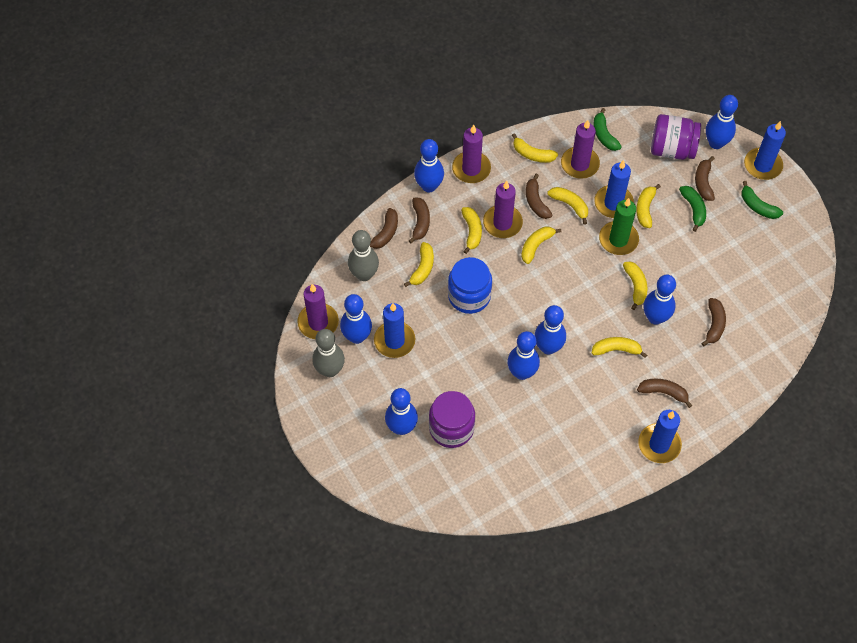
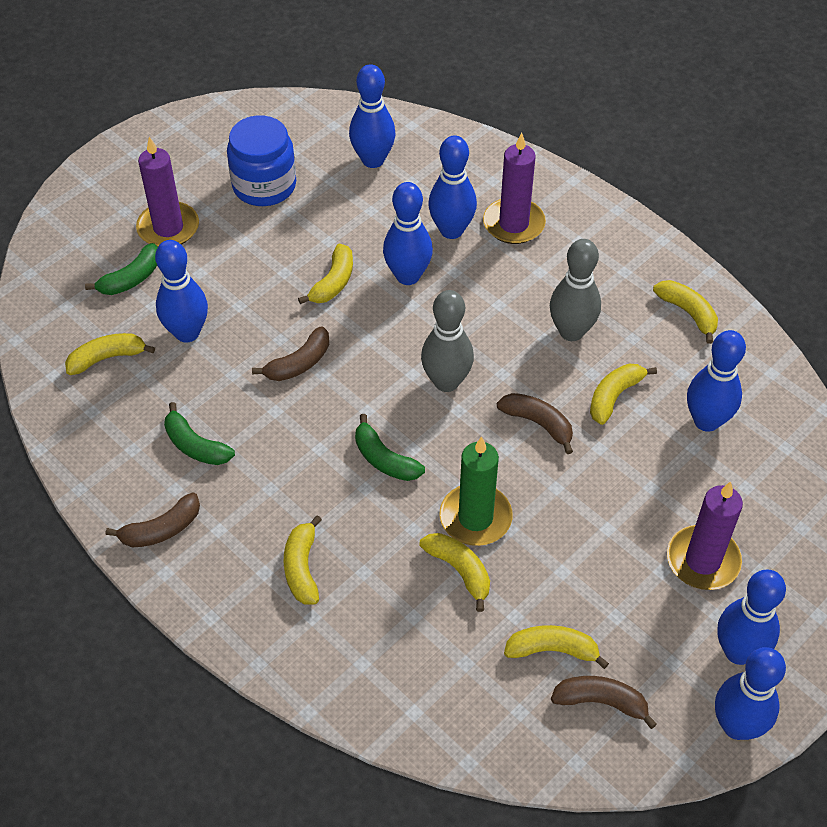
blue candle: 4 -> 0
brown banana: 6 -> 4
purple candle: 4 -> 3
purple jar: 2 -> 0
yellow banana: 8 -> 7

